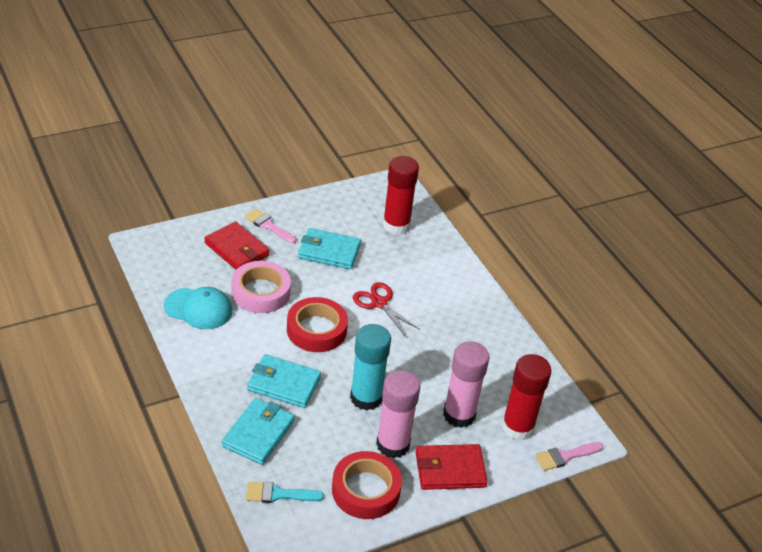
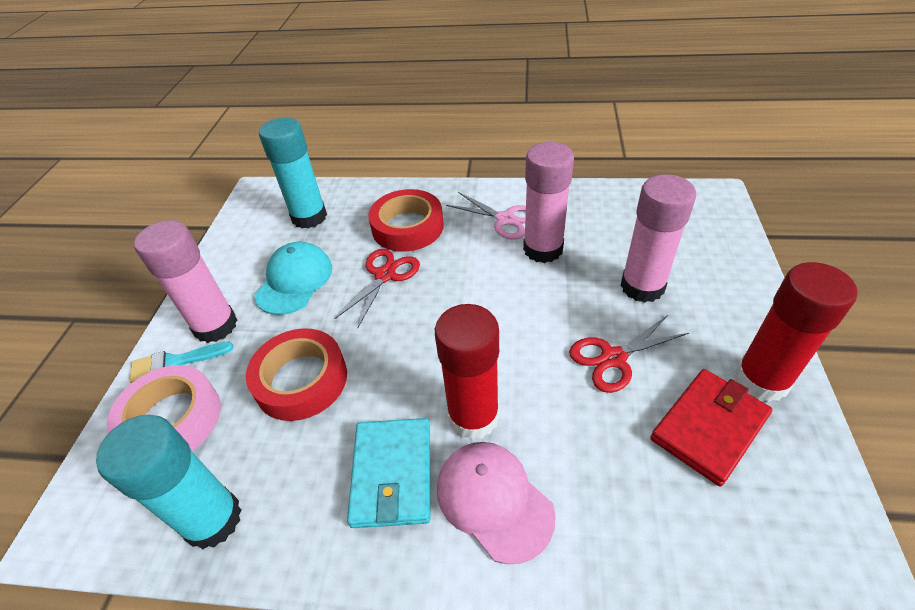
pink brush: 2 -> 0
pink cap: 0 -> 1
pink glue stick: 2 -> 3
pink scissors: 0 -> 1
red scissors: 1 -> 2
red wallet: 2 -> 1
turquoise glue stick: 1 -> 2
turquoise wallet: 3 -> 1

